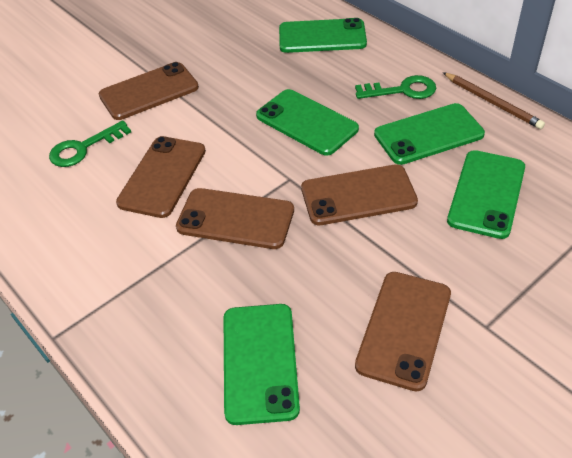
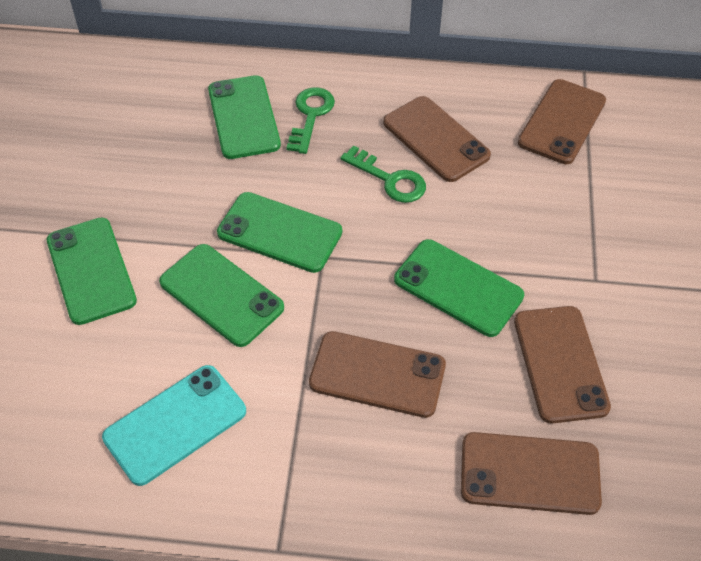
brown pencil: 1 -> 0
turquoise phone: 0 -> 1

